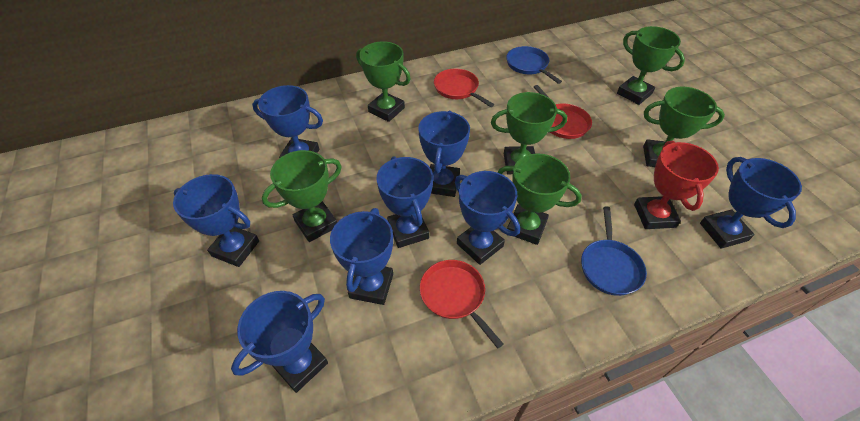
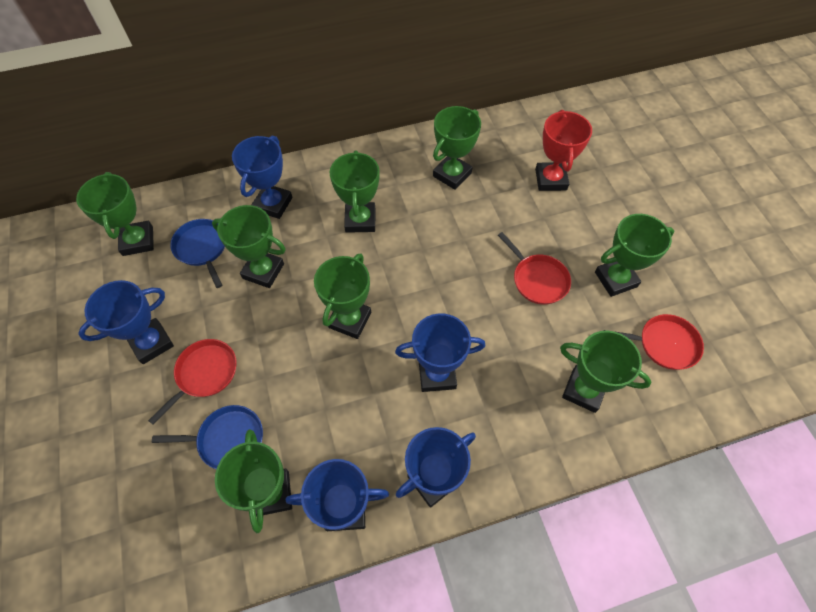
blue trophy: 8 -> 5
green trophy: 6 -> 8

